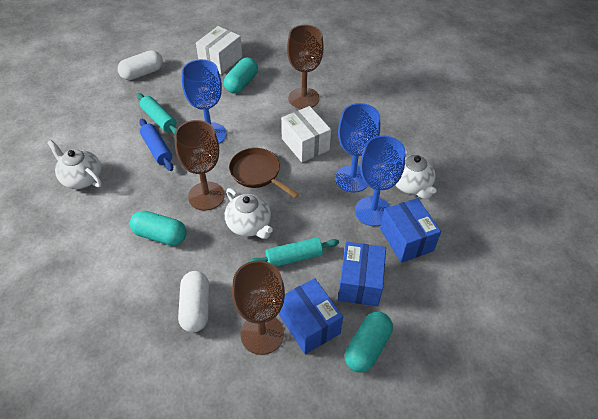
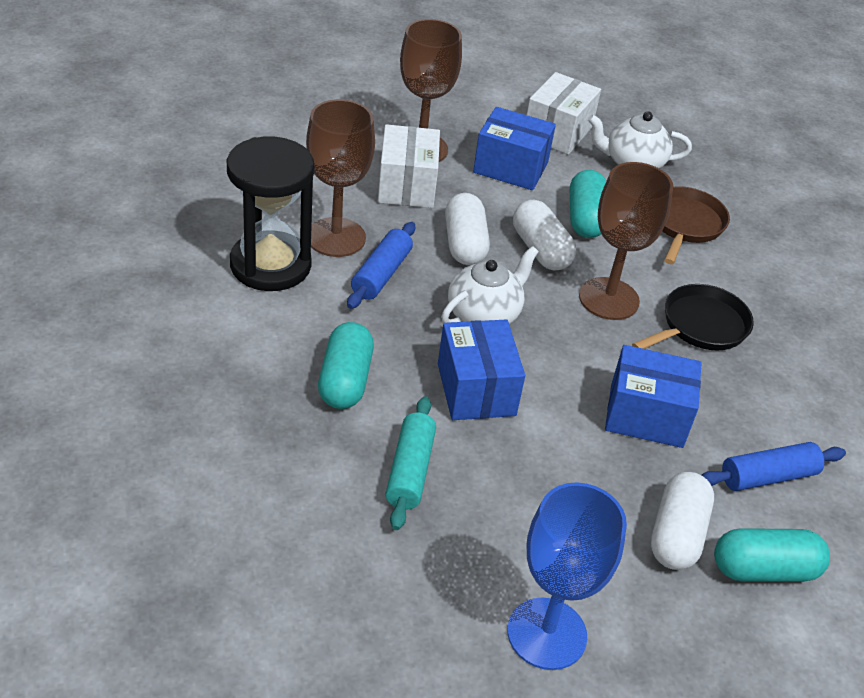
black hourglass: 0 -> 1
black pan: 0 -> 1
blue goblet: 3 -> 1
blue rolling pin: 1 -> 2
turquoise rolling pin: 2 -> 1
white capsule: 2 -> 3
white teapot: 3 -> 2

